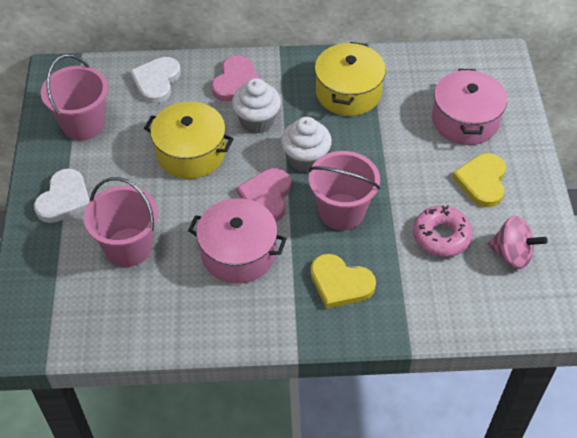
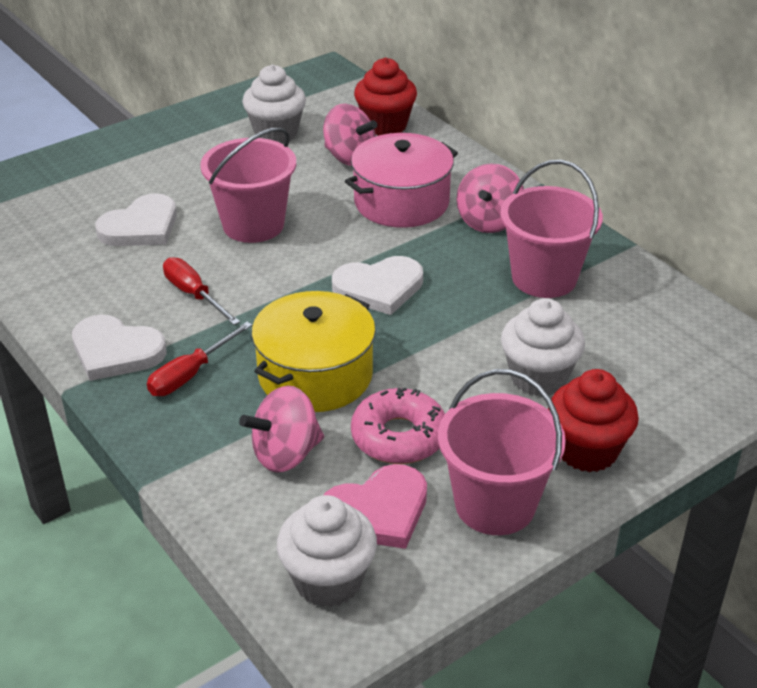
pink heart: 2 -> 1
pink pot: 2 -> 1
pink spinning top: 1 -> 3
red cupcake: 0 -> 2
red screwdriver: 0 -> 2
white cupcake: 2 -> 3
white heart: 2 -> 3
yellow heart: 2 -> 0
yellow pot: 2 -> 1

